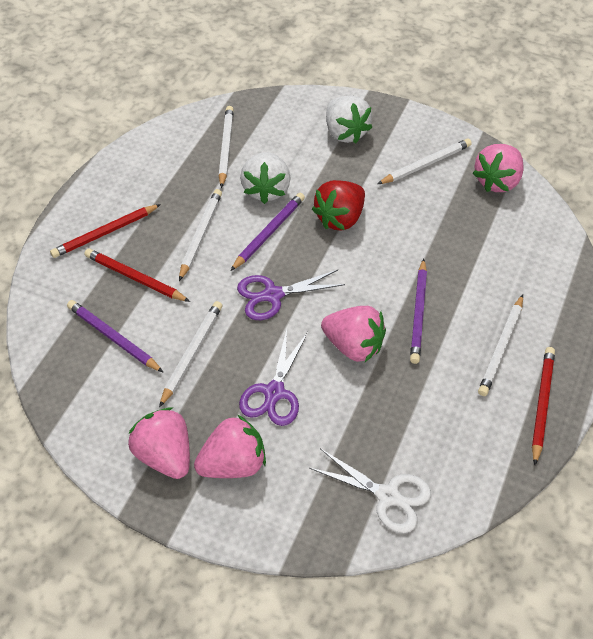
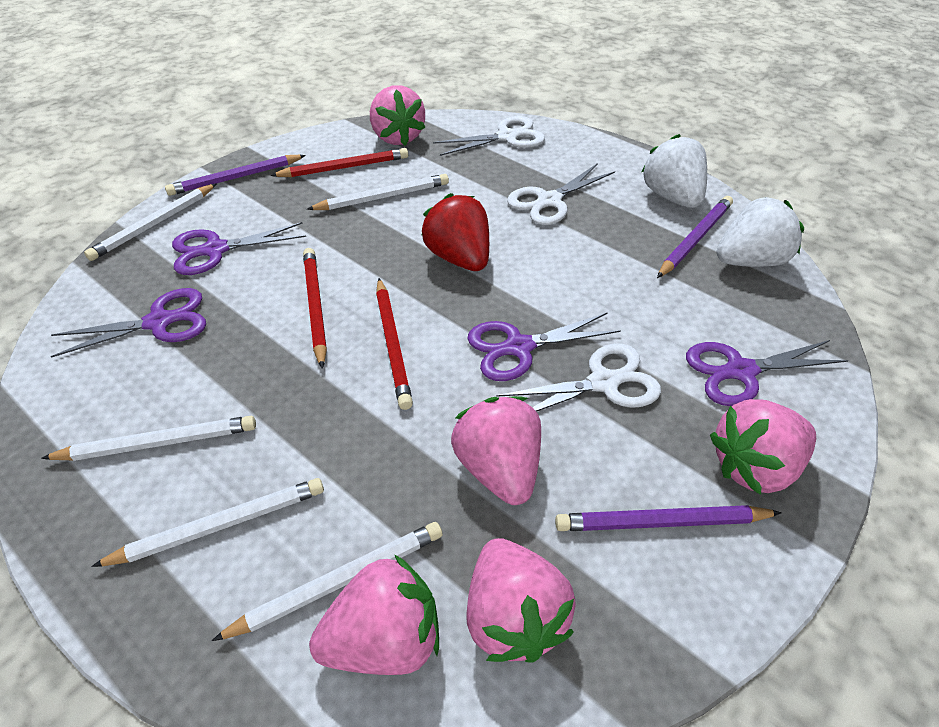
pink strawberry: 4 -> 5
purple scissors: 2 -> 4
white scissors: 1 -> 3

